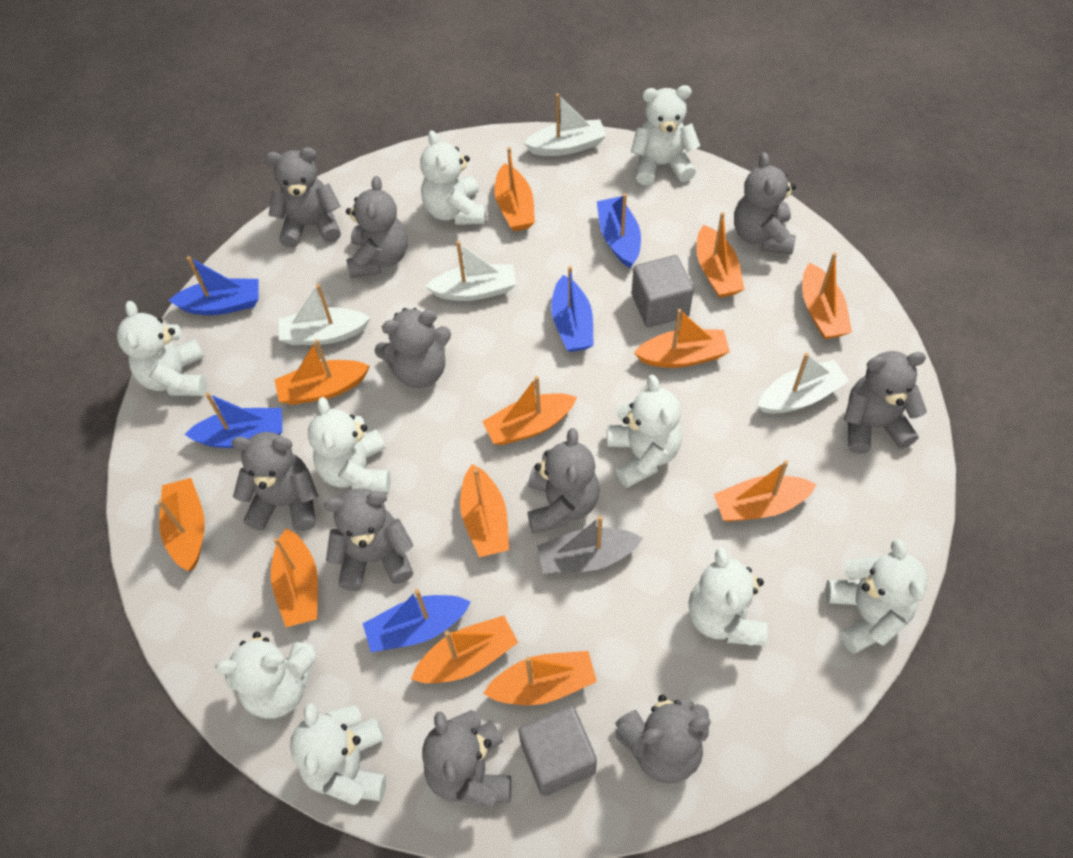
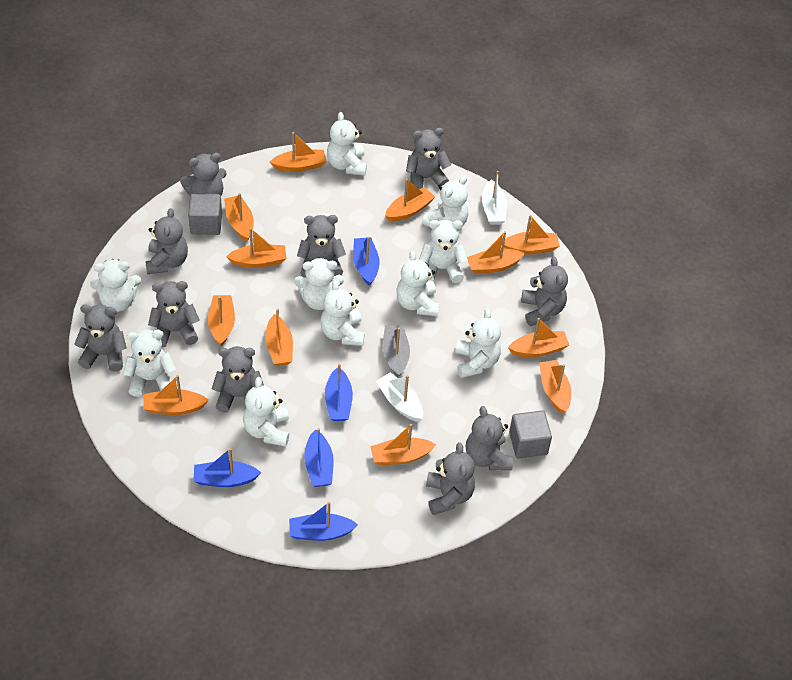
white boat: 4 -> 2
white teddy bear: 9 -> 10

